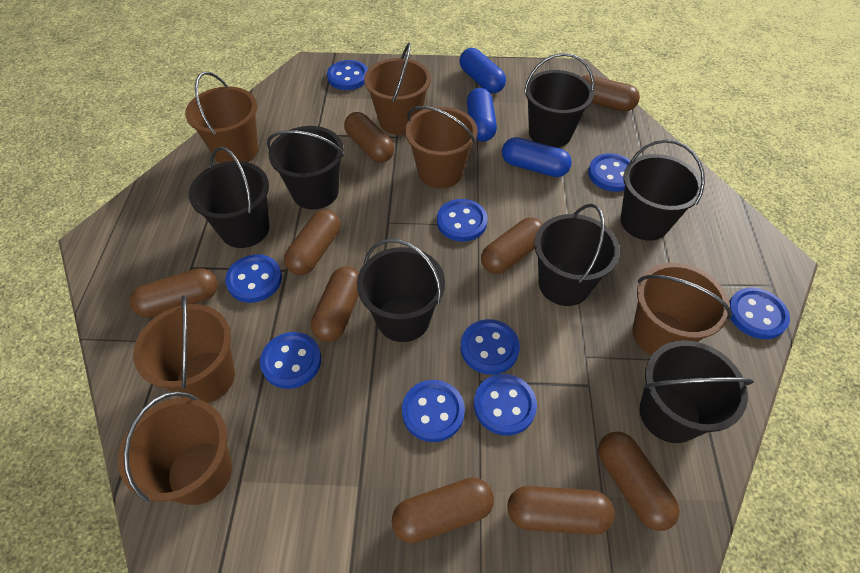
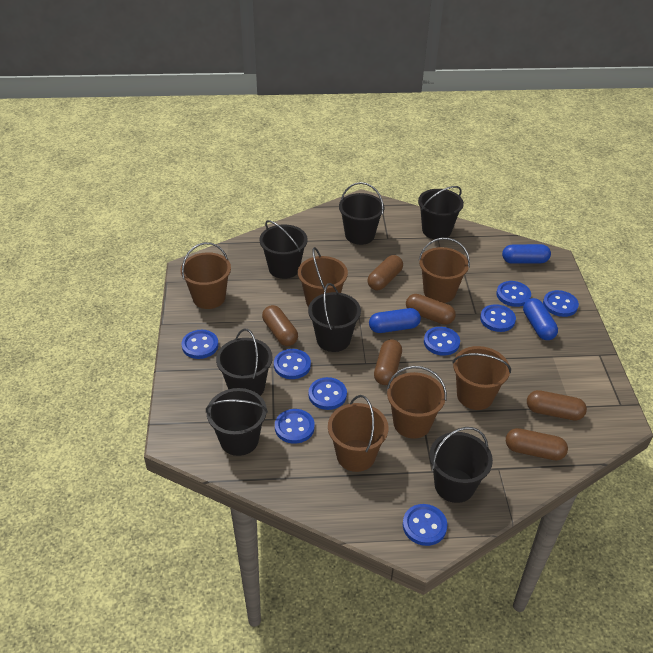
brown capsule: 9 -> 6

